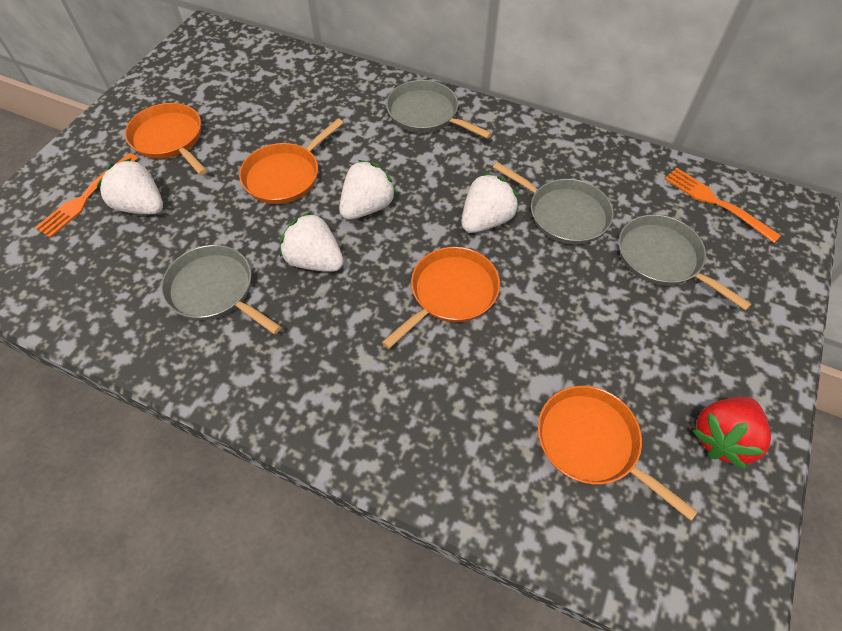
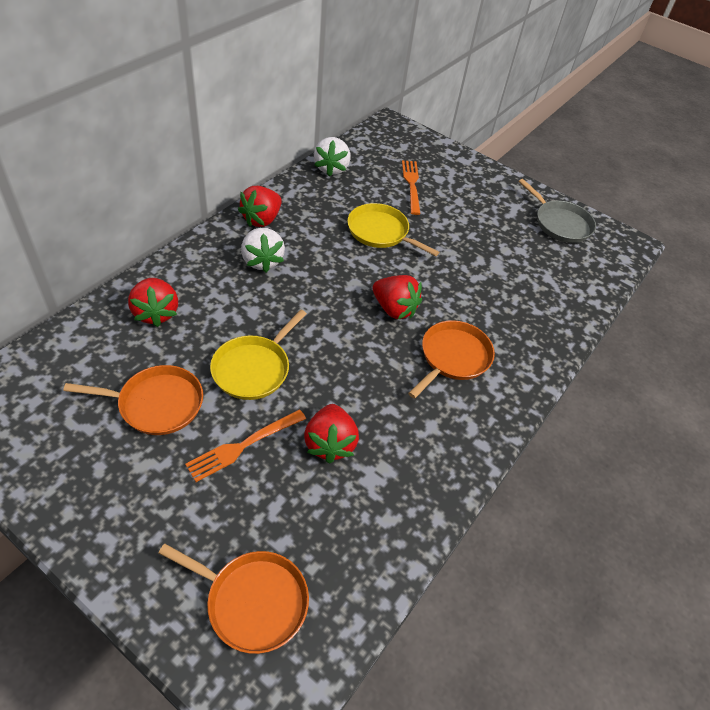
grey pan: 4 -> 1
orange pan: 4 -> 3
red strawberry: 1 -> 4
white strawberry: 4 -> 2
yellow pan: 0 -> 2

